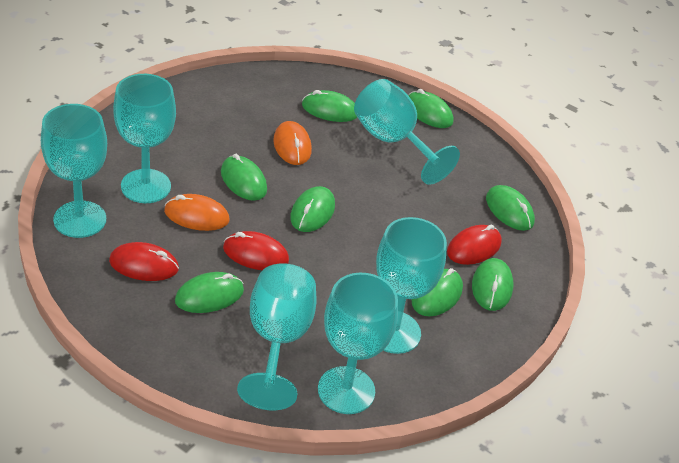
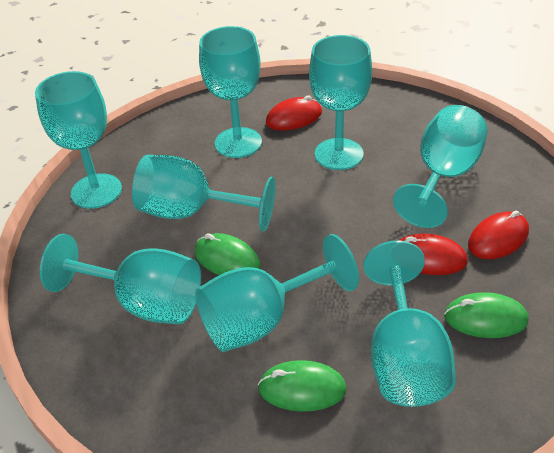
green mouse: 8 -> 3
orange mouse: 2 -> 0
turquoise goblet: 6 -> 8

